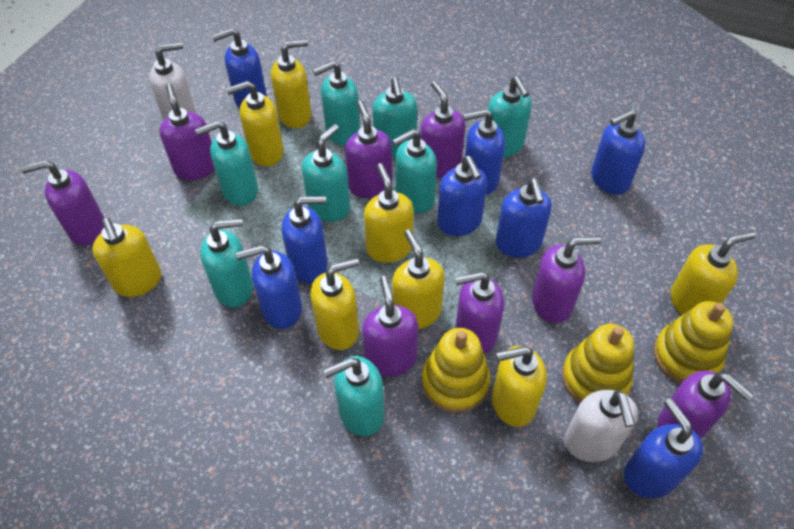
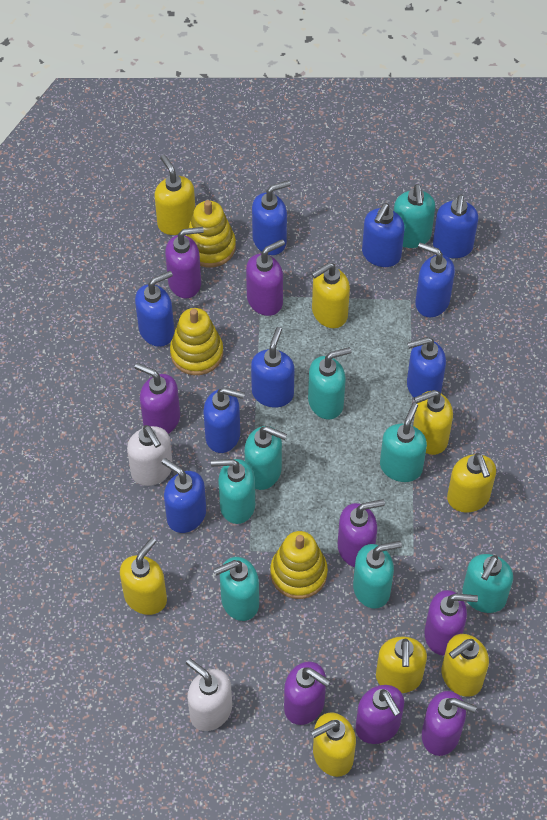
blue soap dispenser: 8 -> 9

